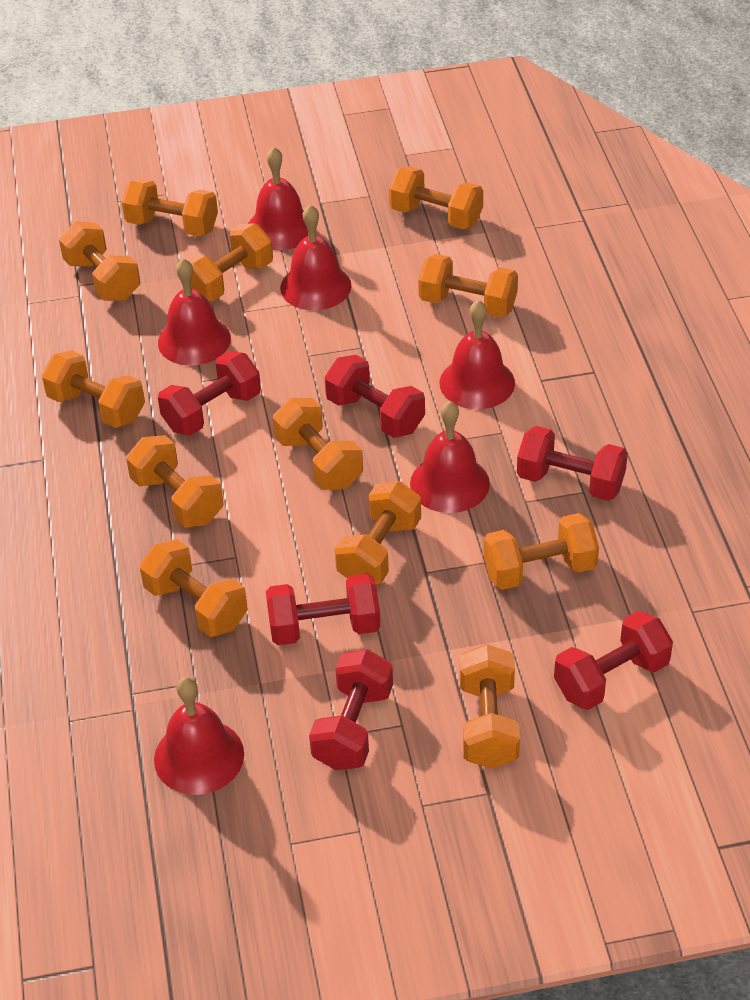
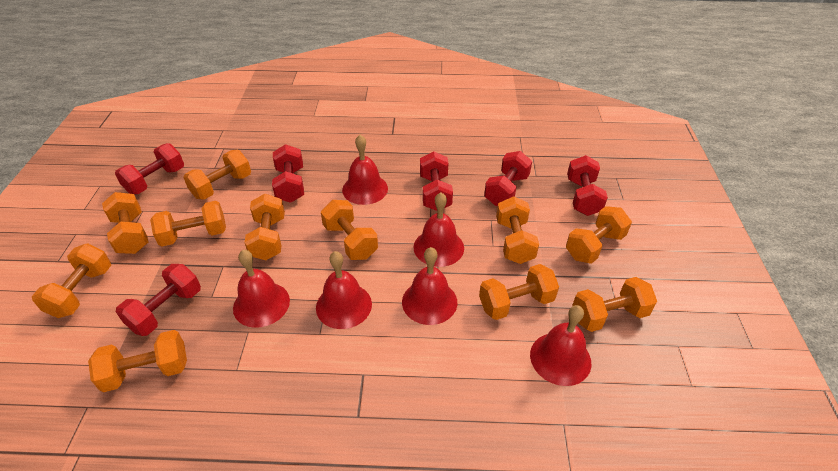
orange dumbbell: 12 -> 11

